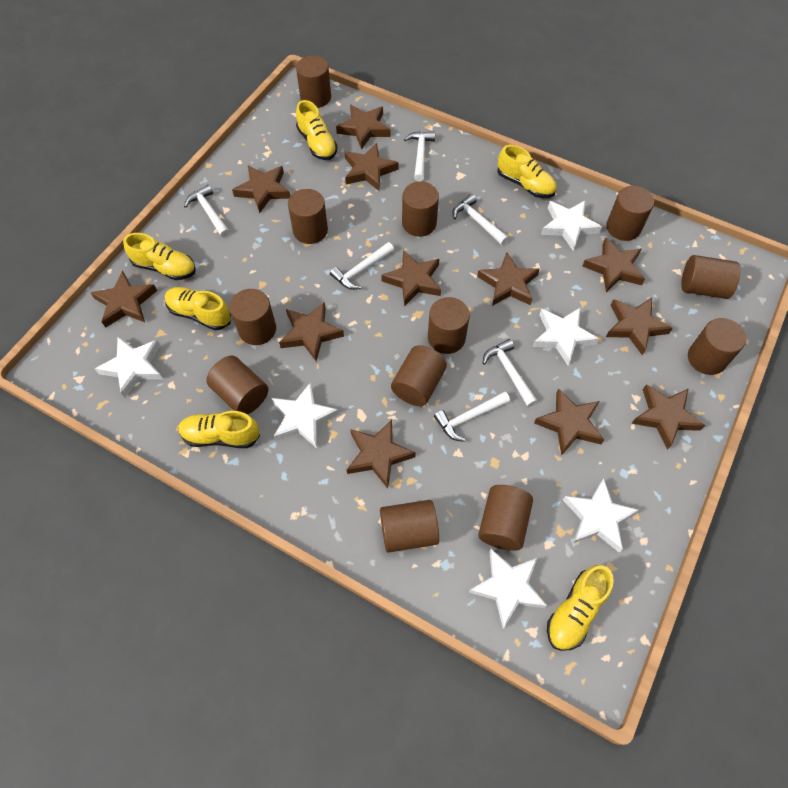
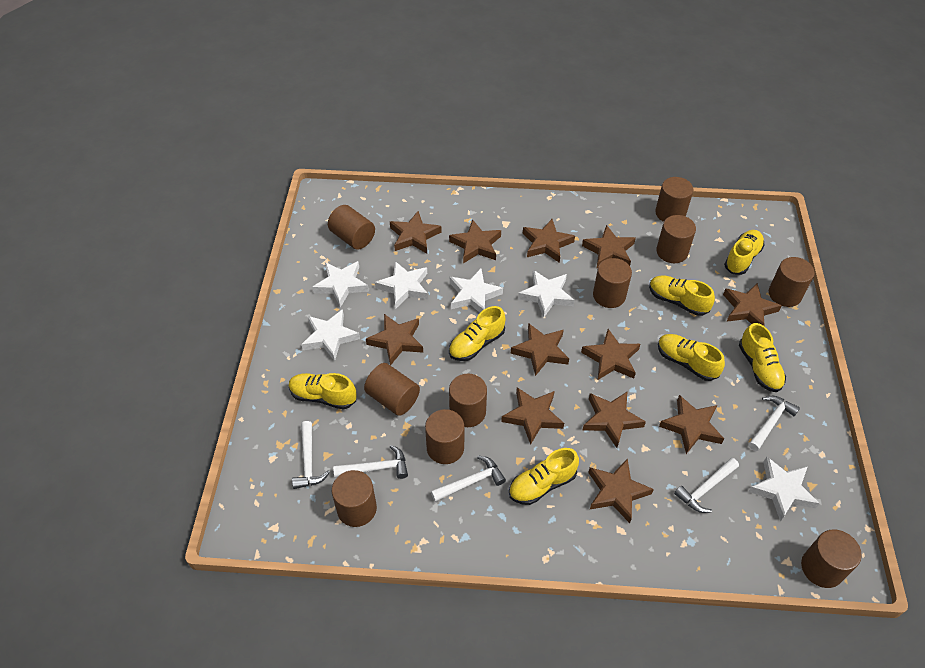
brown cylinder: 12 -> 10
white hammer: 6 -> 5
yellow shoe: 6 -> 7

